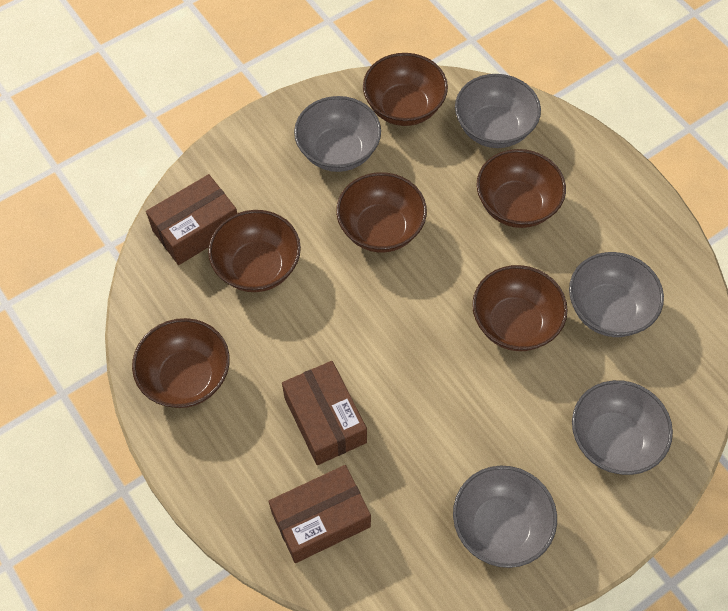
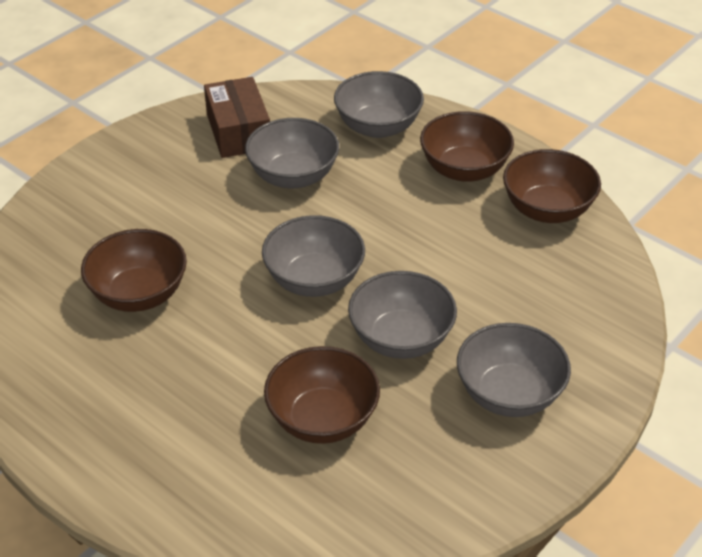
brown bowl: 6 -> 4
brown box: 3 -> 1

